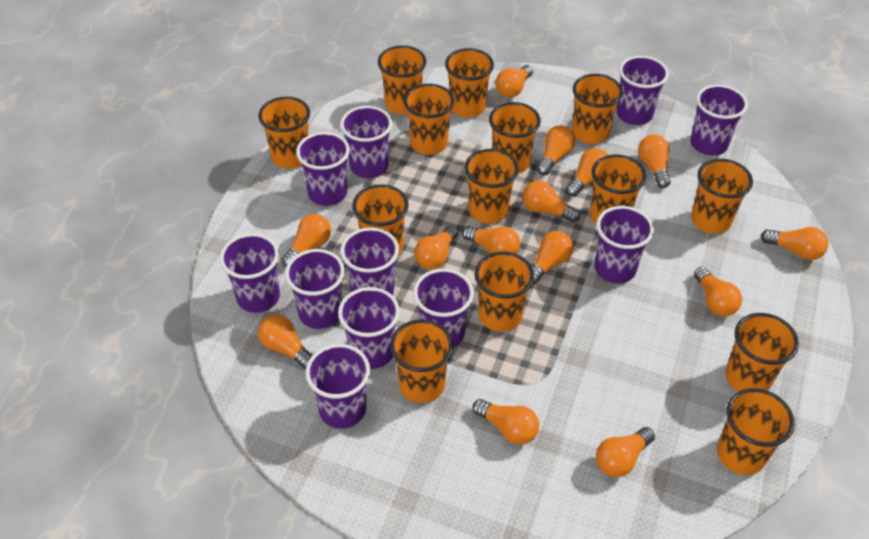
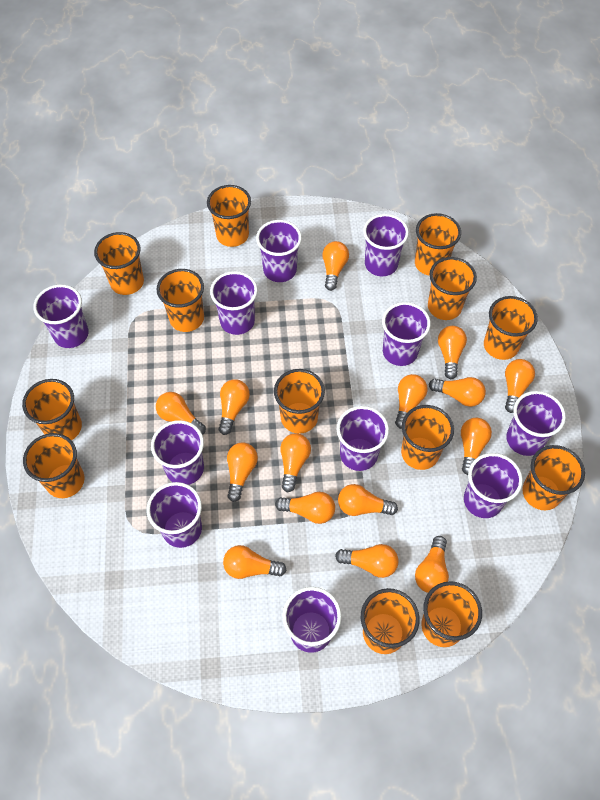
orange cup: 14 -> 13
orange light bulb: 14 -> 15

